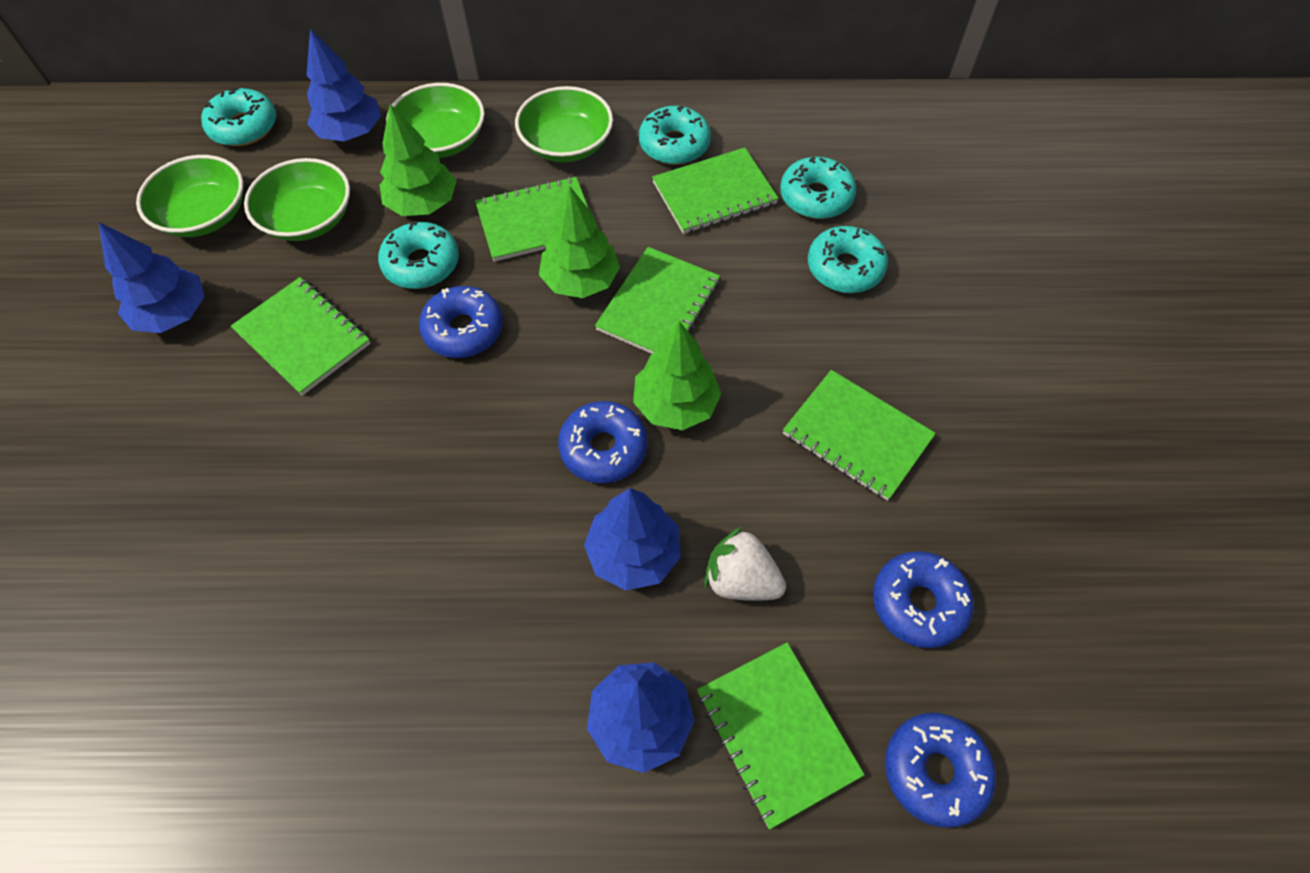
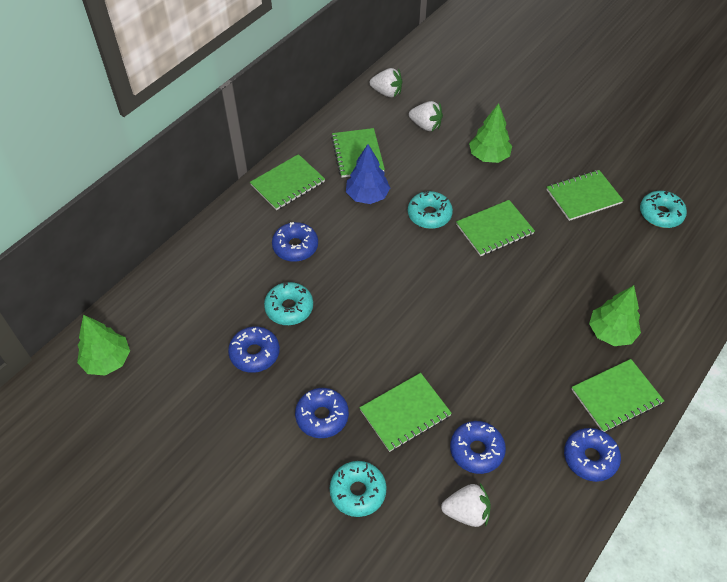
blue donut: 4 -> 5
blue tree: 4 -> 1
green bowl: 4 -> 0
turquoise donut: 5 -> 4
white strawberry: 1 -> 3

